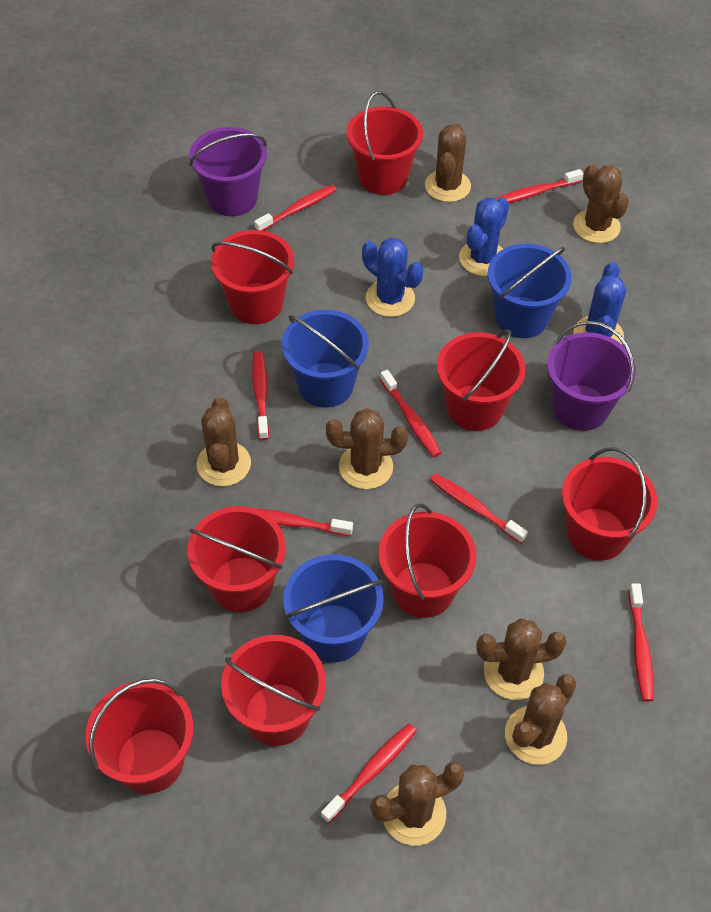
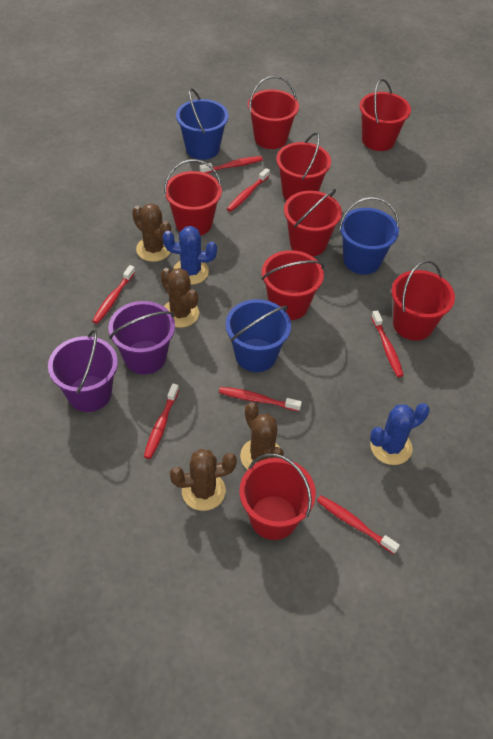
blue cactus: 3 -> 2
brown cactus: 7 -> 4
red toothbrush: 8 -> 7

